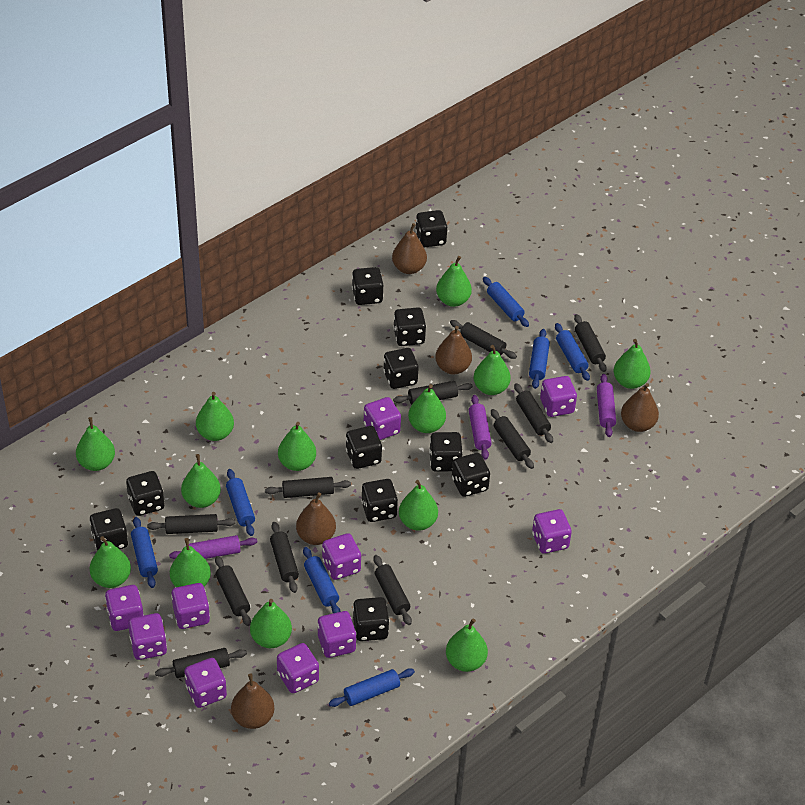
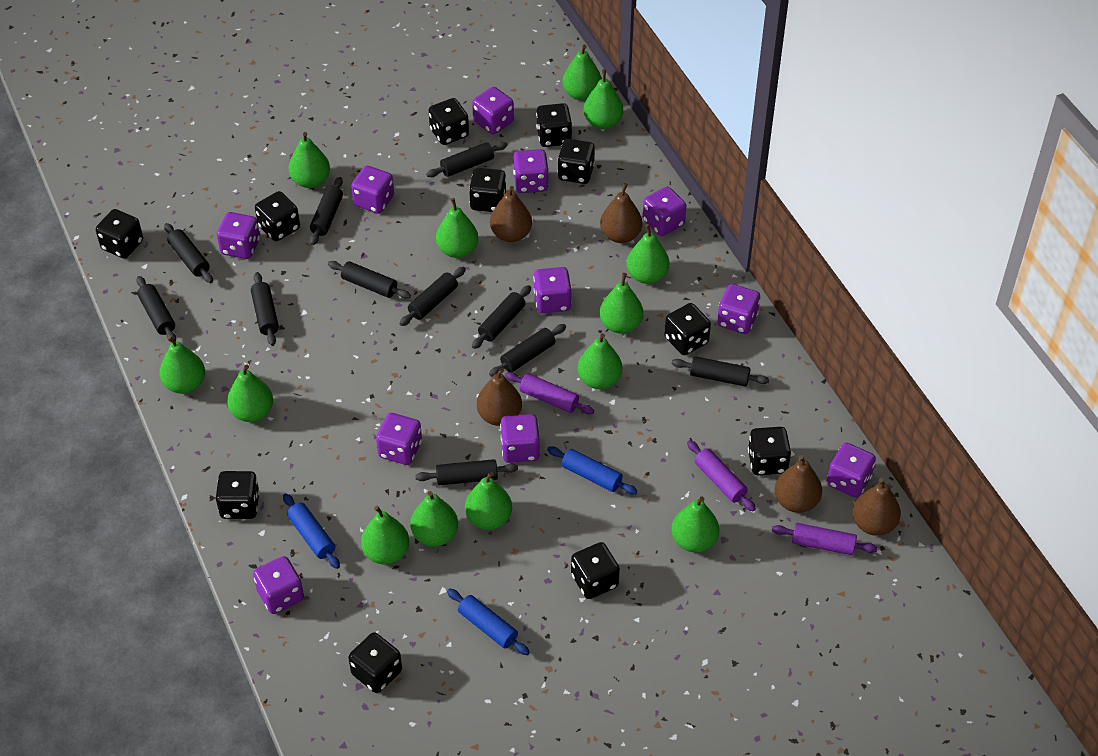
blue rolling pin: 7 -> 3
purple dice: 10 -> 11

